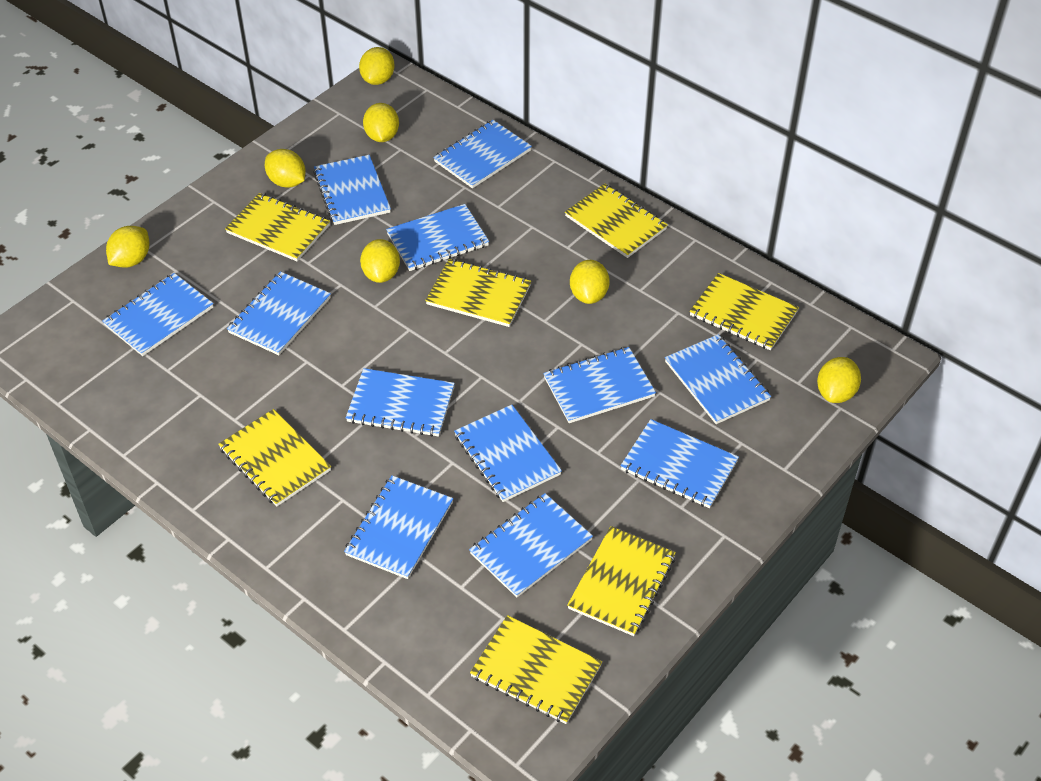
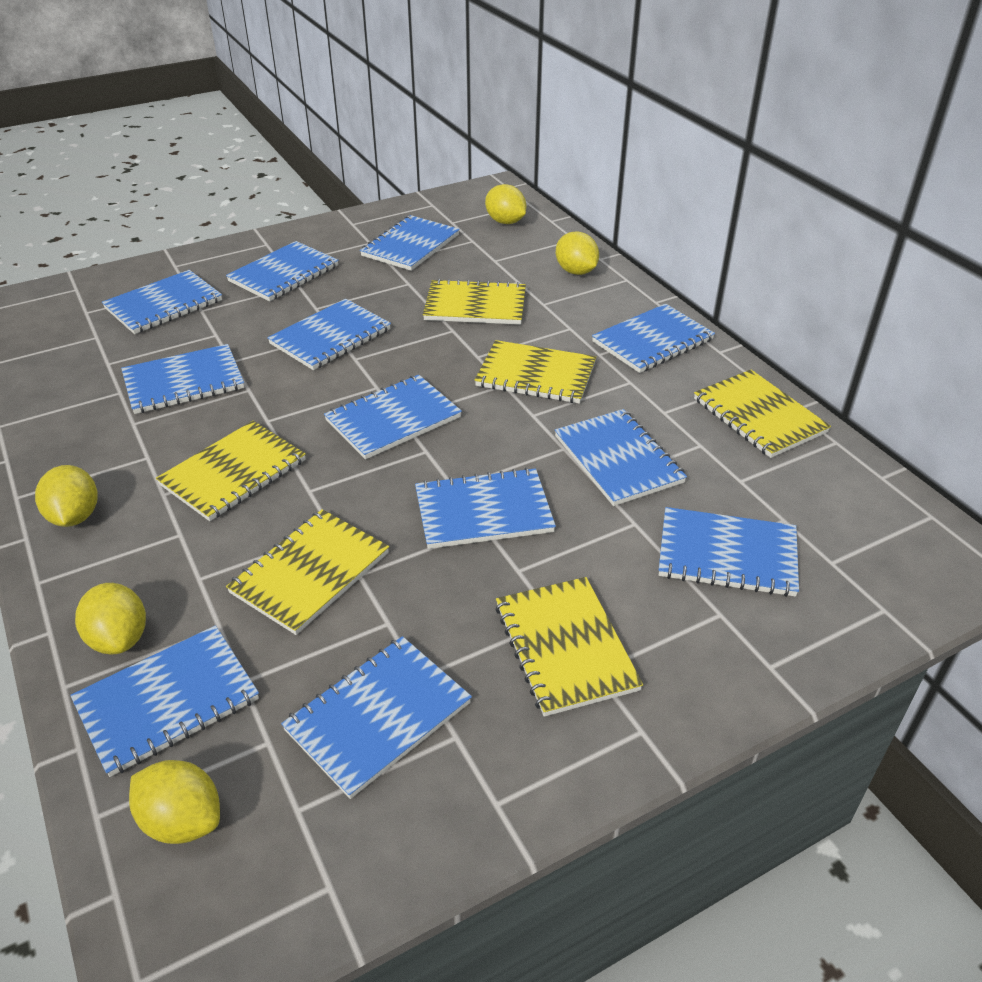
yellow lemon: 7 -> 5
yellow notebook: 7 -> 6

